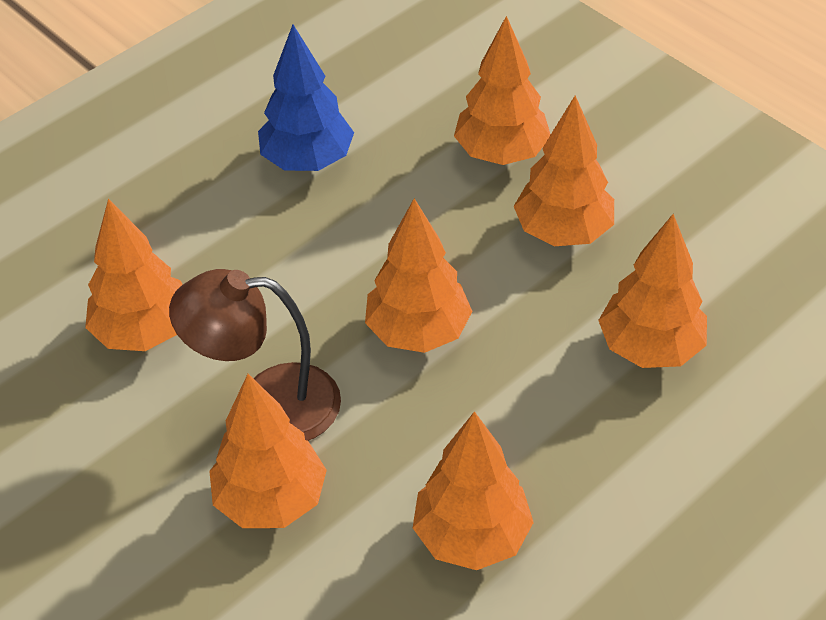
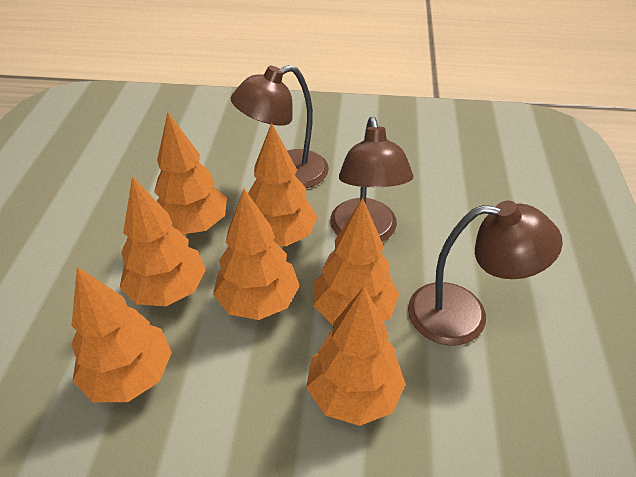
blue tree: 1 -> 0
brown lamp: 1 -> 3

